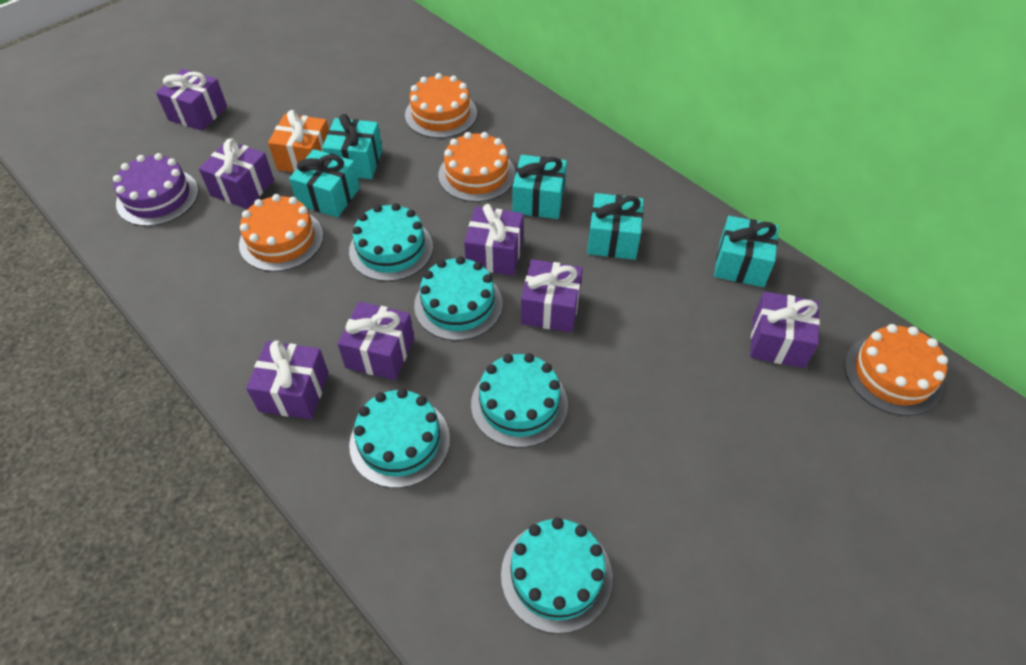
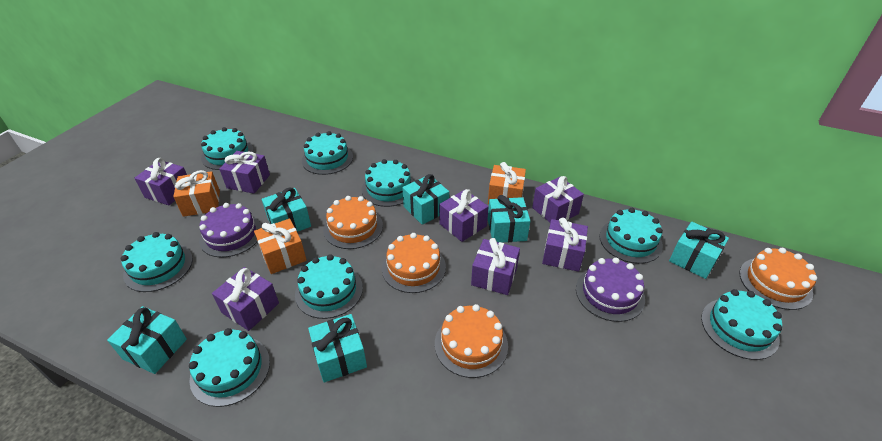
orange gift: 1 -> 3
purple cake: 1 -> 2
turquoise cake: 5 -> 8
turquoise gift: 5 -> 6

